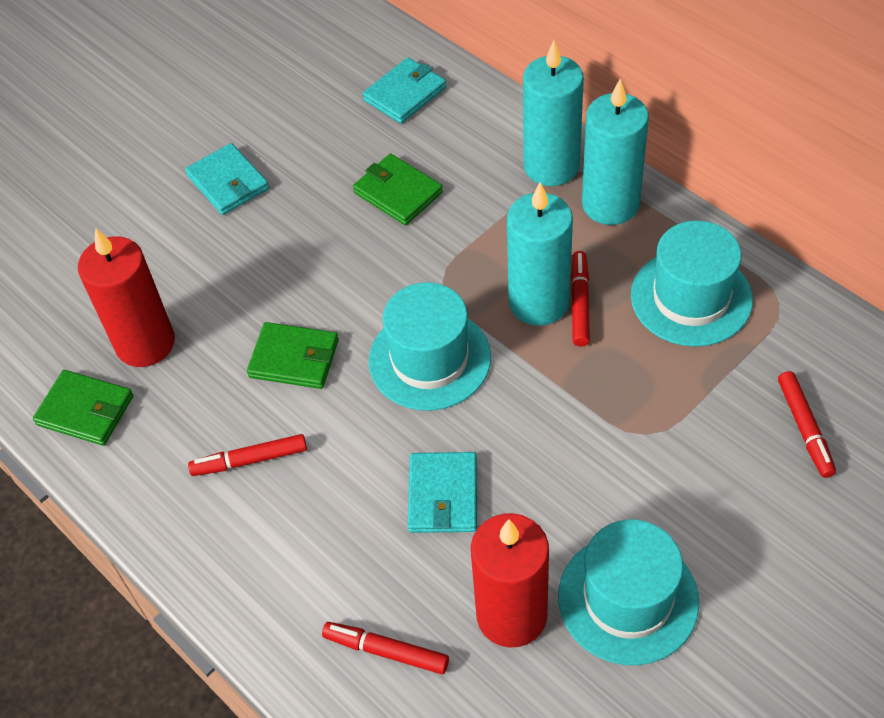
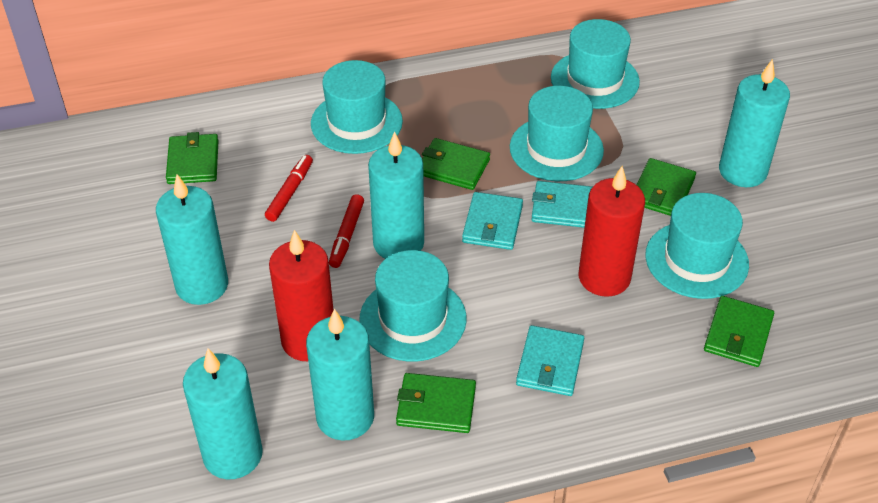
green wallet: 3 -> 5
red marker: 4 -> 2
turquoise candle: 3 -> 5
turquoise hat: 3 -> 5

